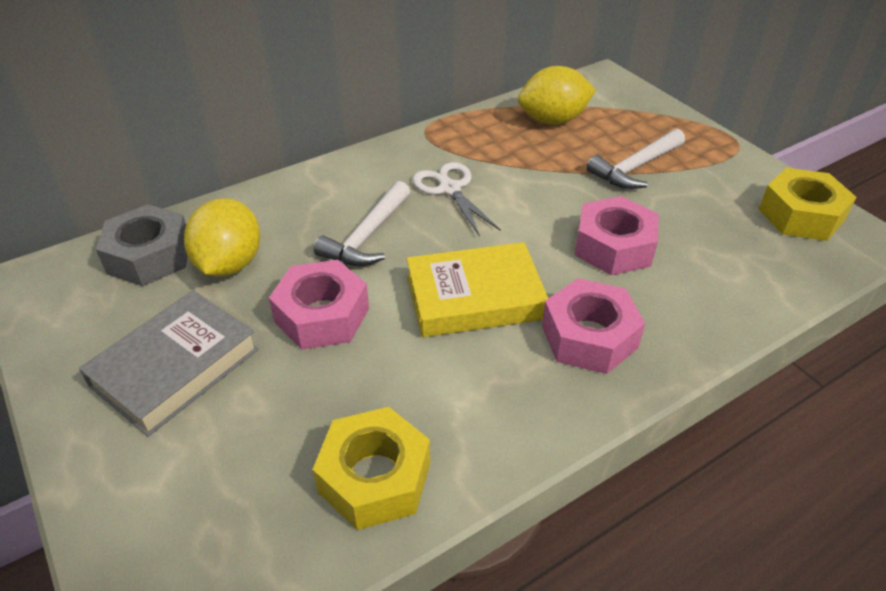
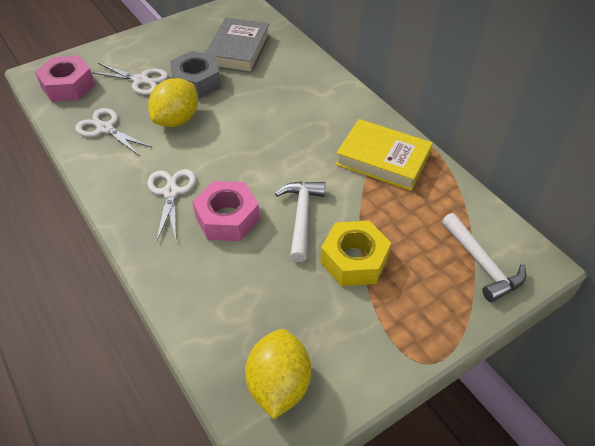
pink nut: 3 -> 2
white scissors: 1 -> 3
yellow nut: 2 -> 1

